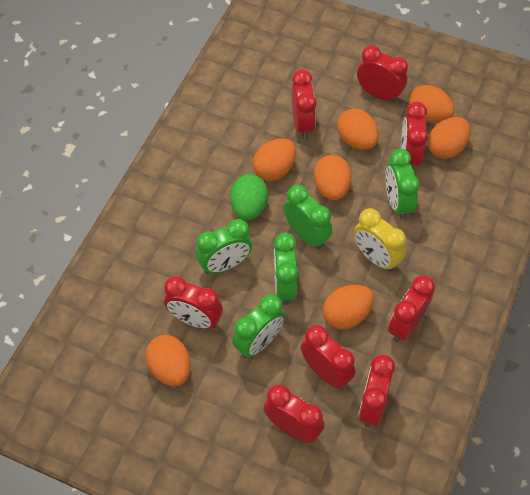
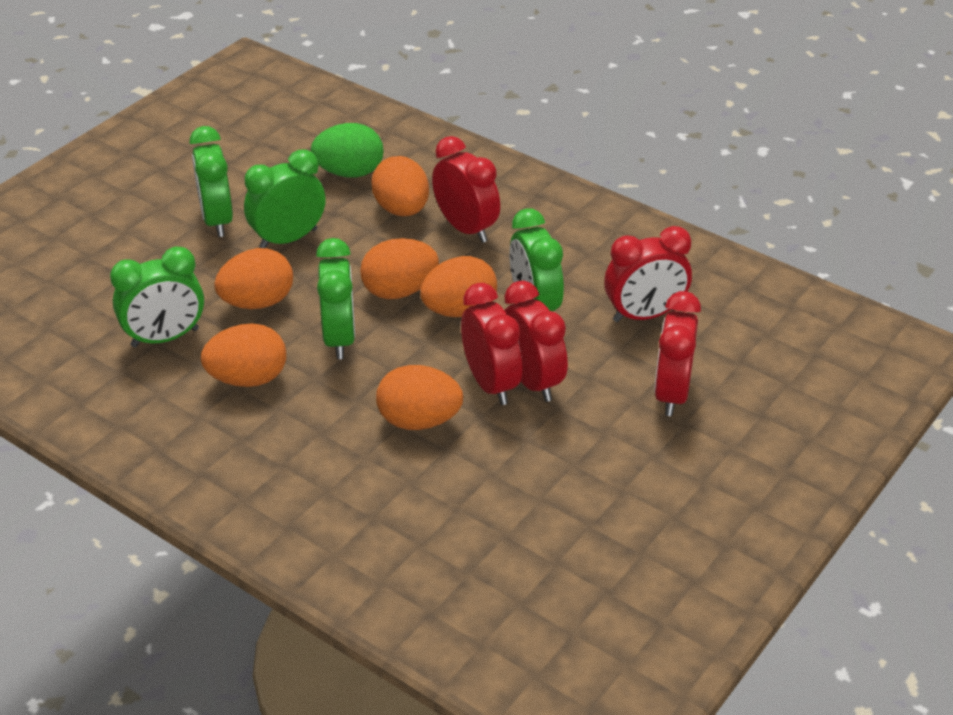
orange egg: 7 -> 6
red clock: 8 -> 5
yellow clock: 1 -> 0

